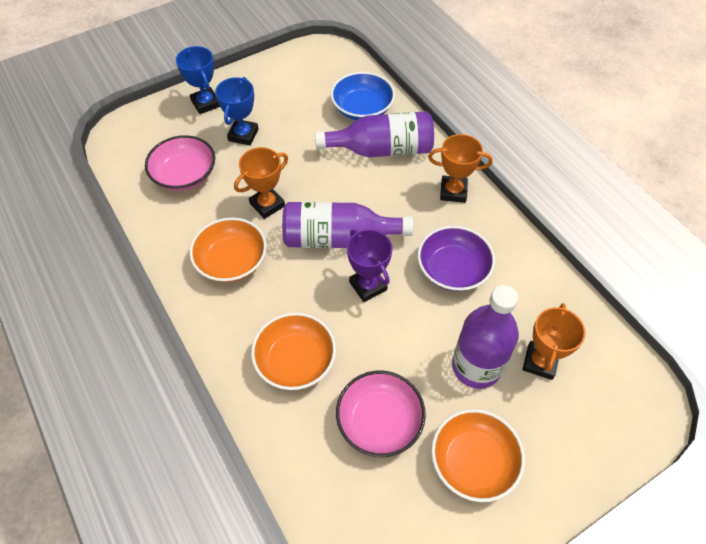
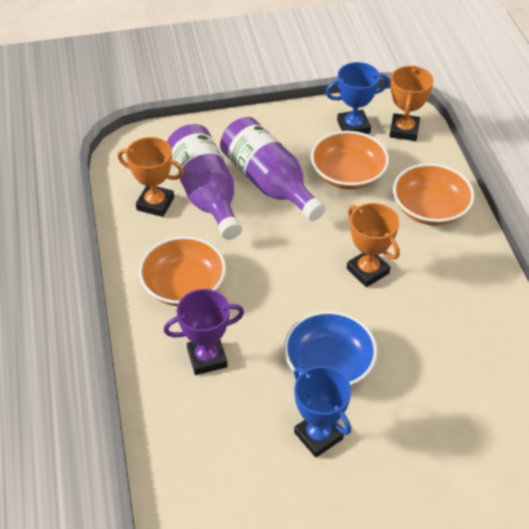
pink bowl: 2 -> 0
purple bottle: 3 -> 2
purple bowl: 1 -> 0

